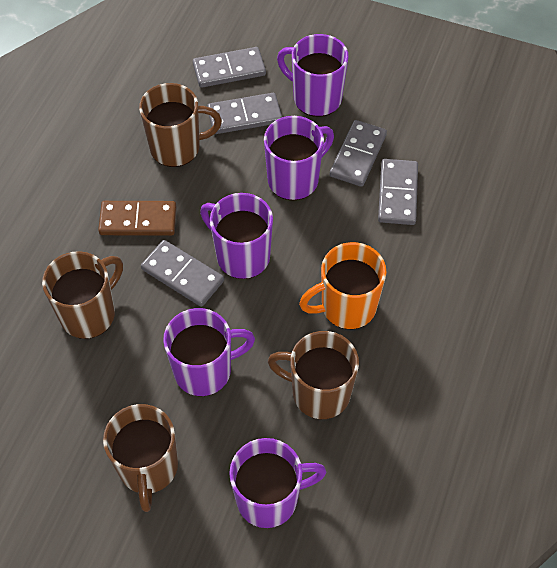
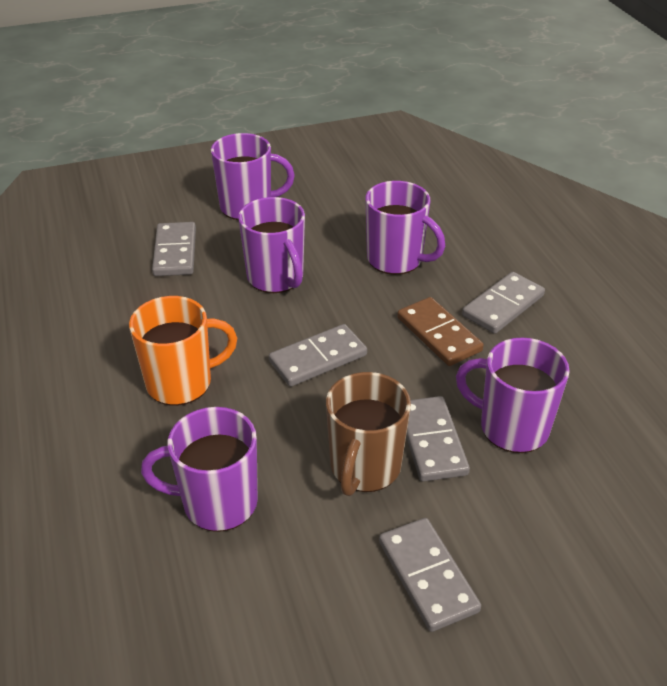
brown mug: 4 -> 1

